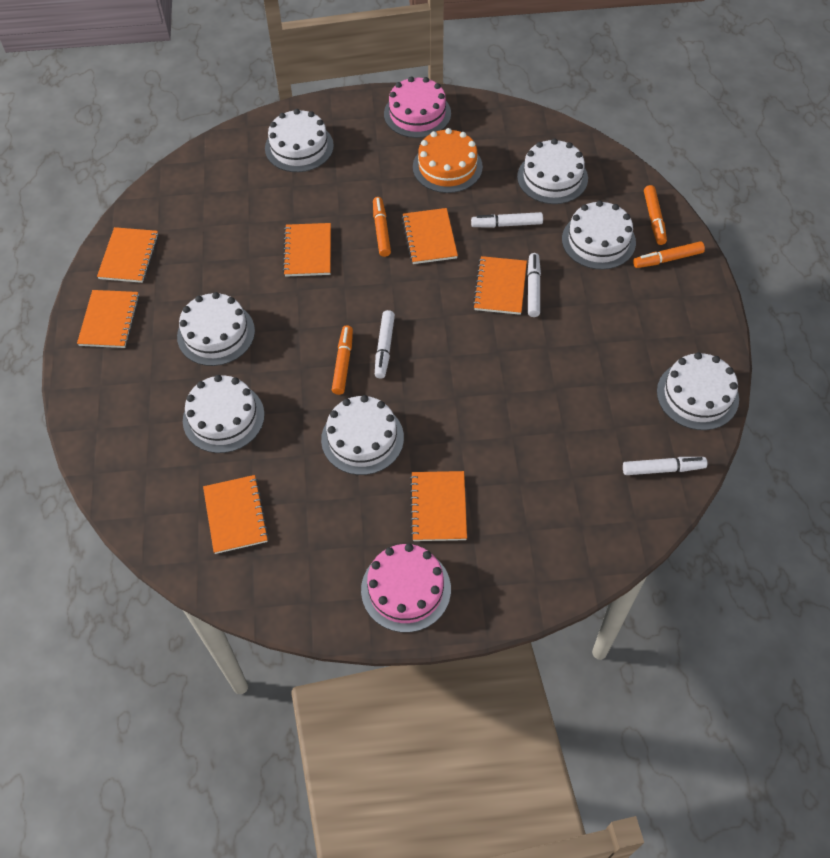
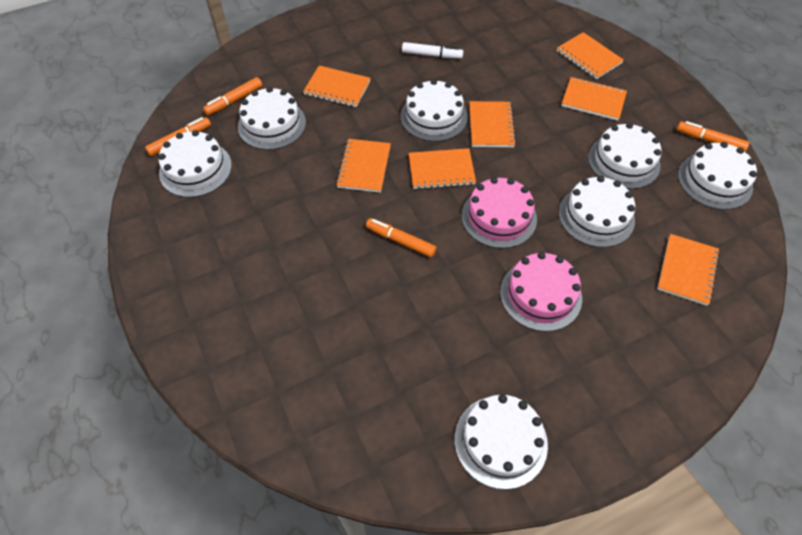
orange cake: 1 -> 0
white marker: 4 -> 1

